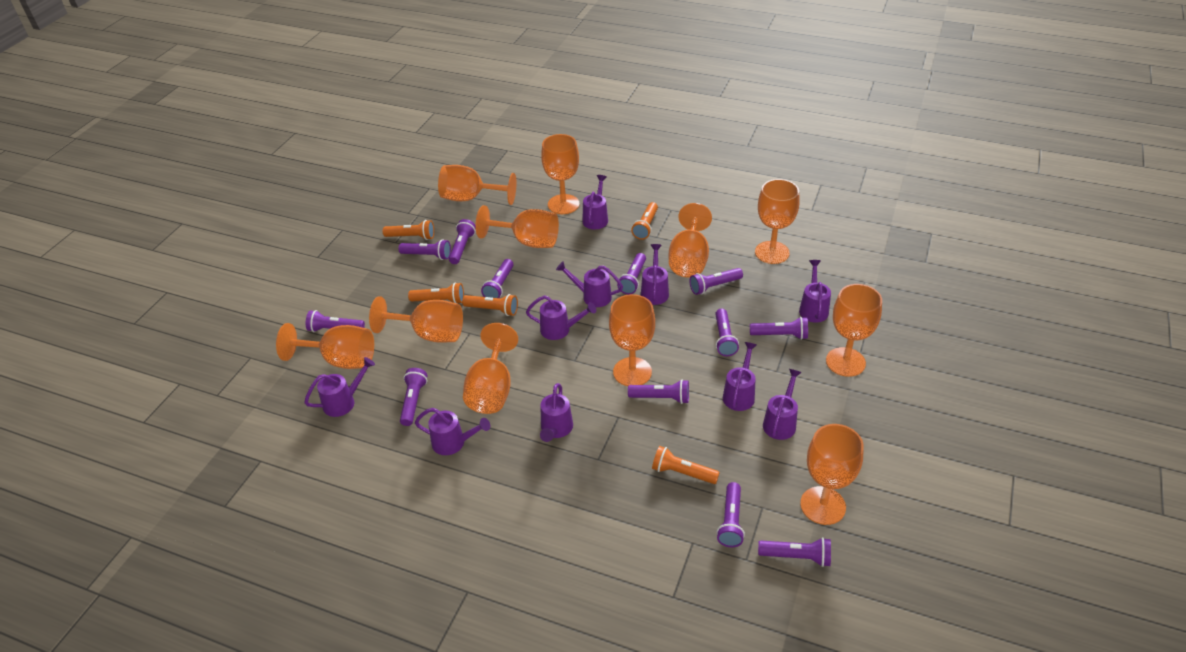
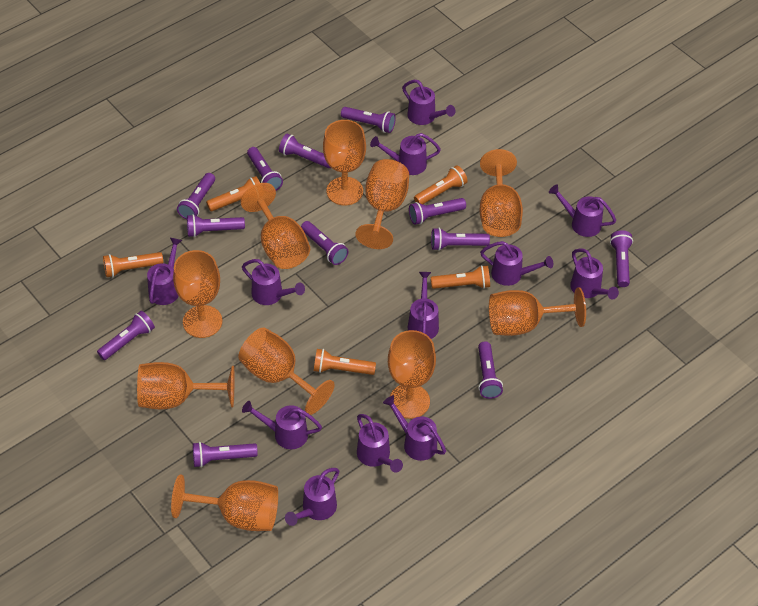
orange goblet: 11 -> 10
purple watering can: 10 -> 12

